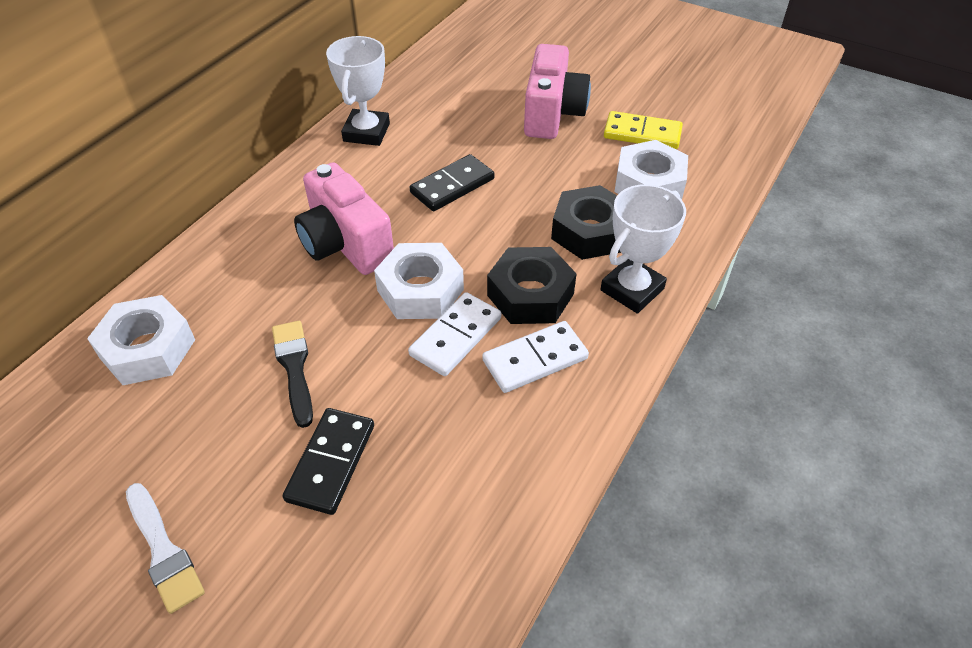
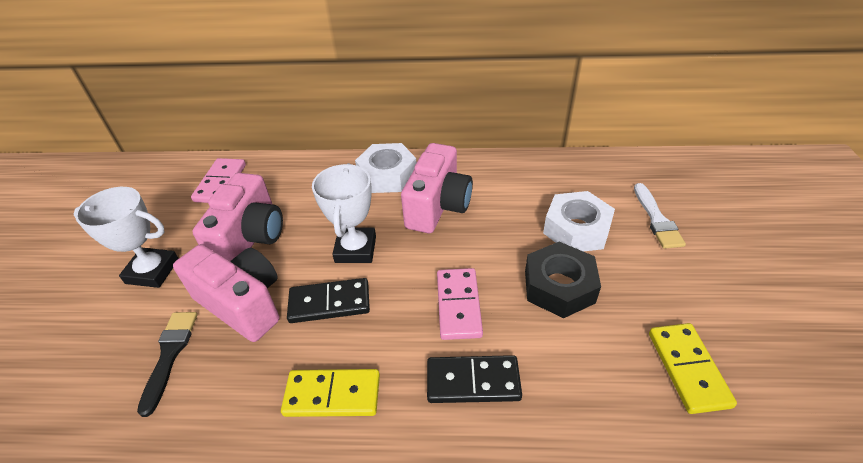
black nut: 2 -> 1
pink camera: 2 -> 3
pink domino: 0 -> 2
white domino: 2 -> 0
white nut: 3 -> 2
yellow domino: 1 -> 2

